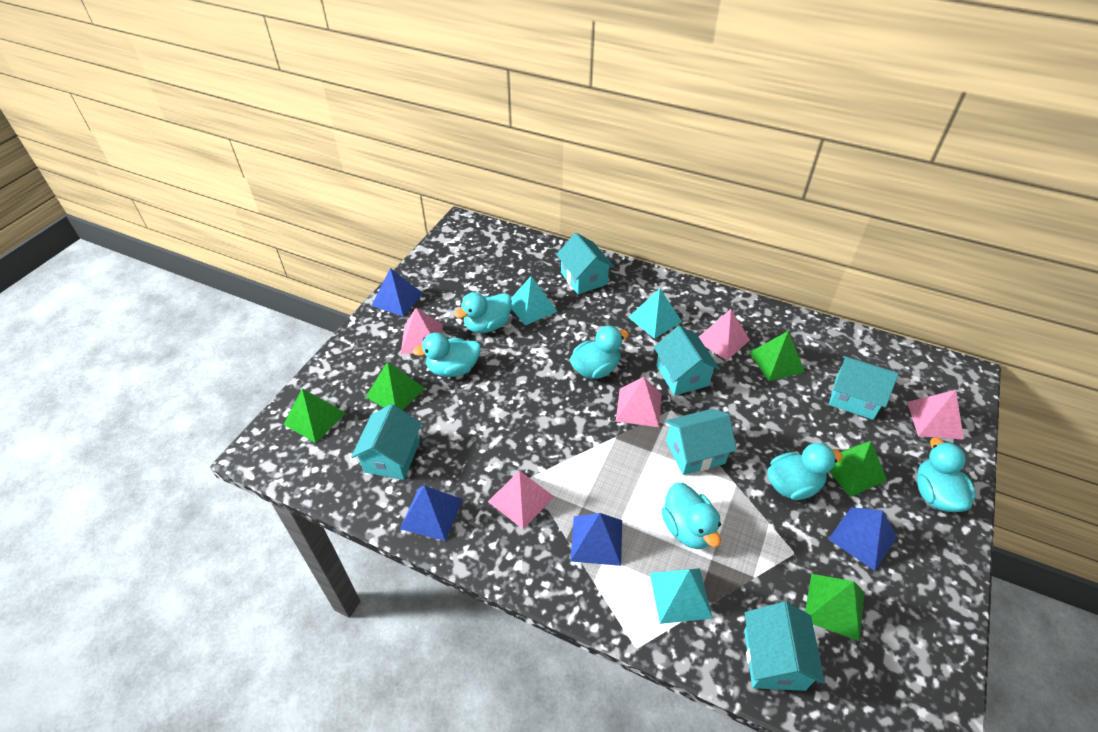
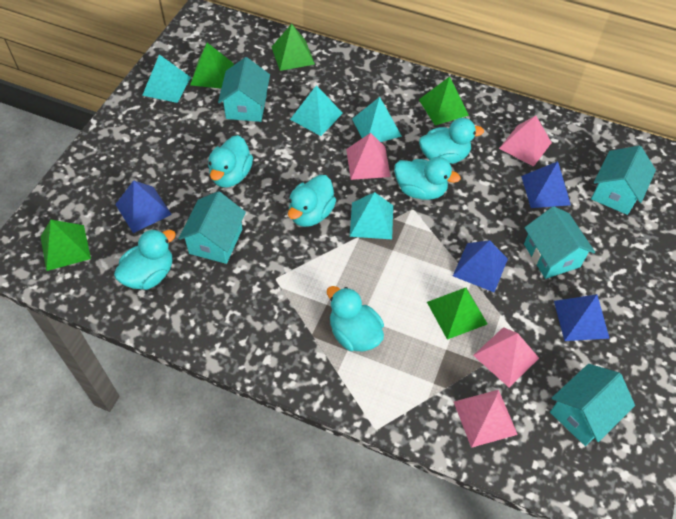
pink pyramid: 5 -> 4
turquoise house: 6 -> 5
turquoise pyramid: 3 -> 4

